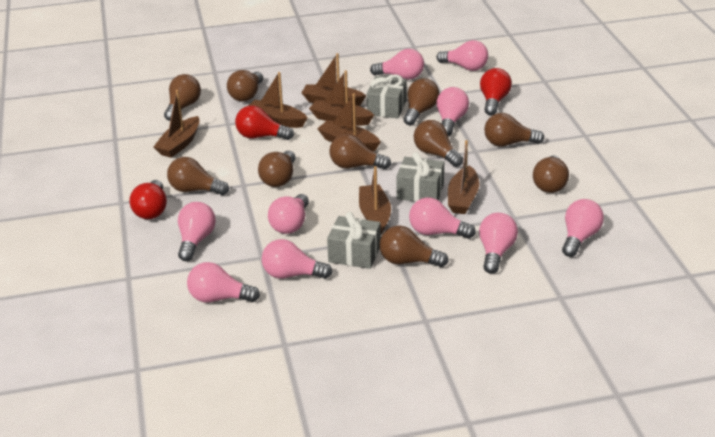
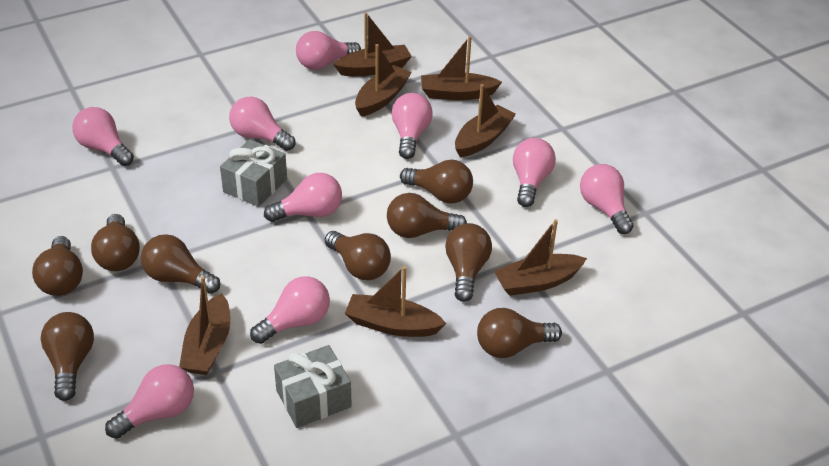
brown light bulb: 10 -> 9
grey gift: 3 -> 2
pink light bulb: 10 -> 9
red light bulb: 3 -> 0

